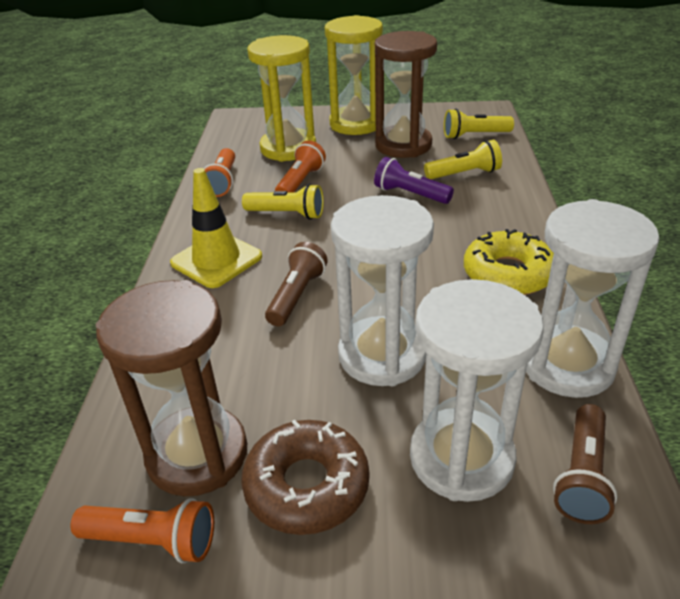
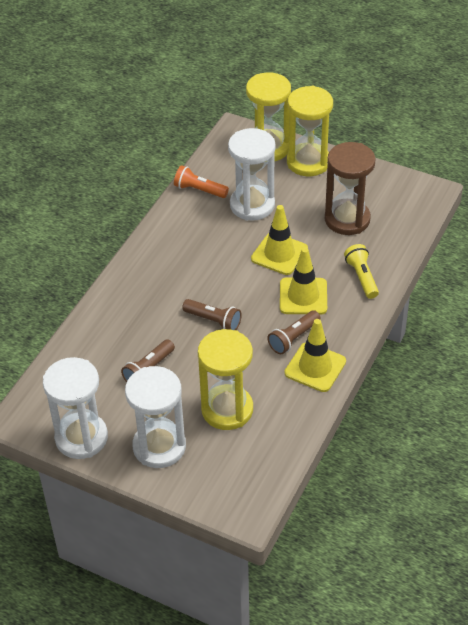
brown donut: 1 -> 0
brown flashlight: 2 -> 3
brown hourglass: 2 -> 1
orange flashlight: 3 -> 1
purple flashlight: 1 -> 0
yellow donut: 1 -> 0
yellow flashlight: 3 -> 1
yellow hourglass: 2 -> 3
yellow traffic cone: 1 -> 3

